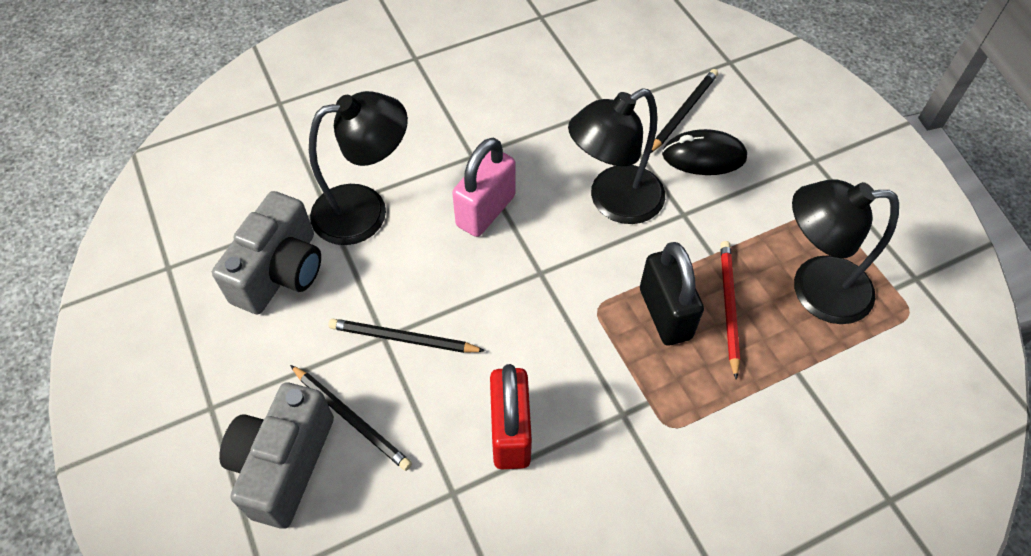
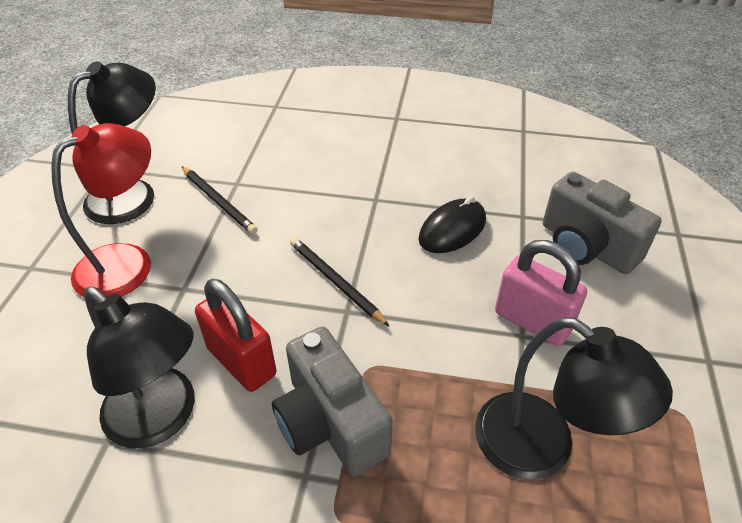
black padlock: 1 -> 0
black pencil: 3 -> 2
red lamp: 0 -> 1
red pencil: 1 -> 0

